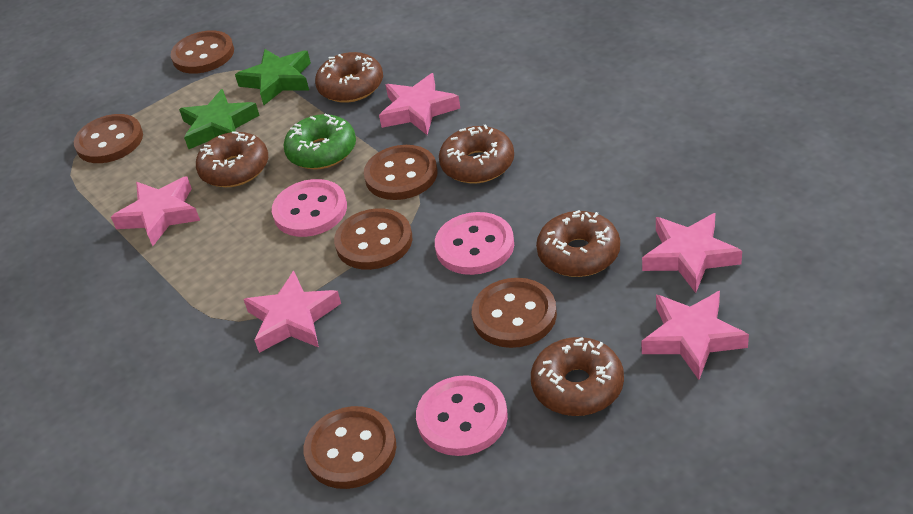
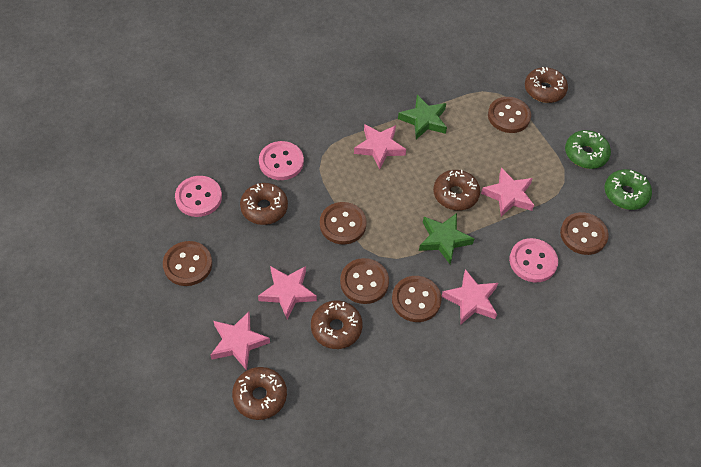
green donut: 1 -> 2

